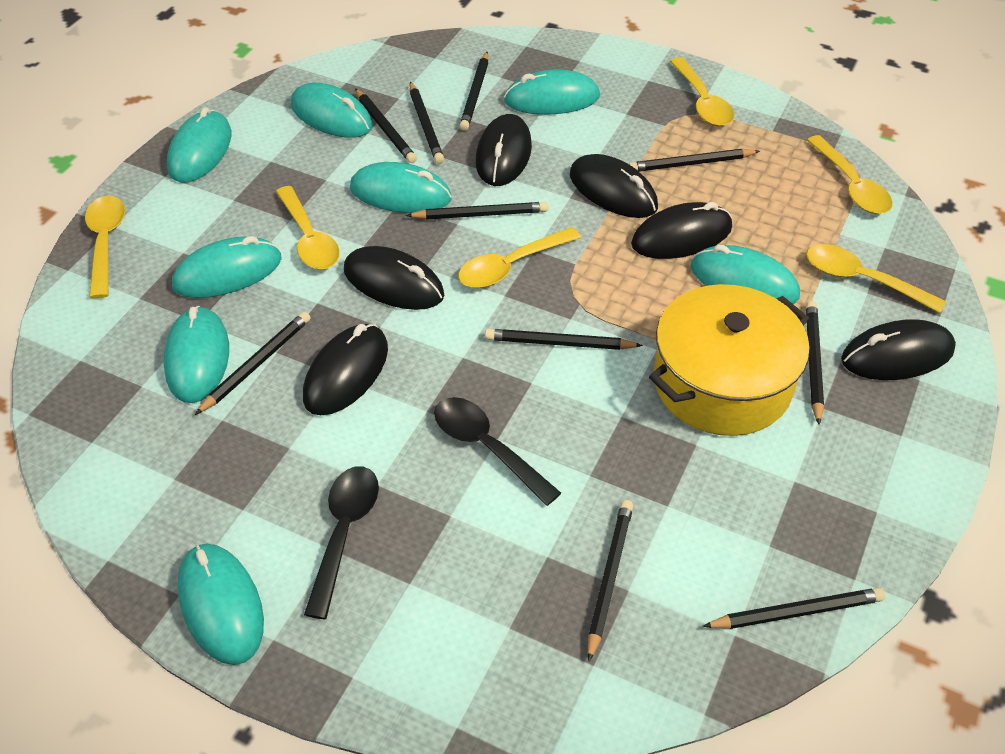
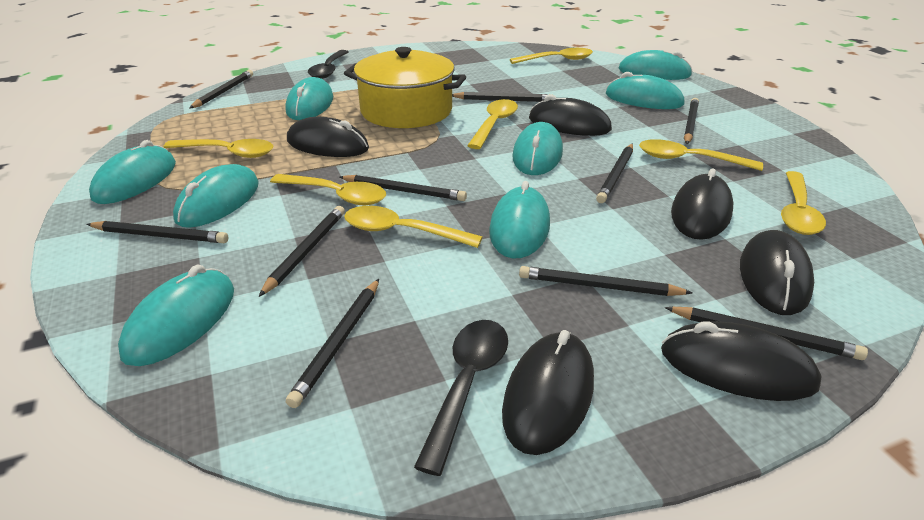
yellow spoon: 6 -> 7

